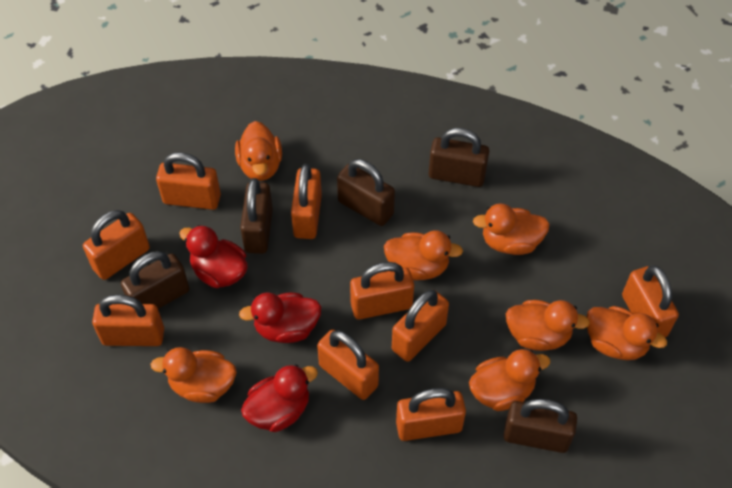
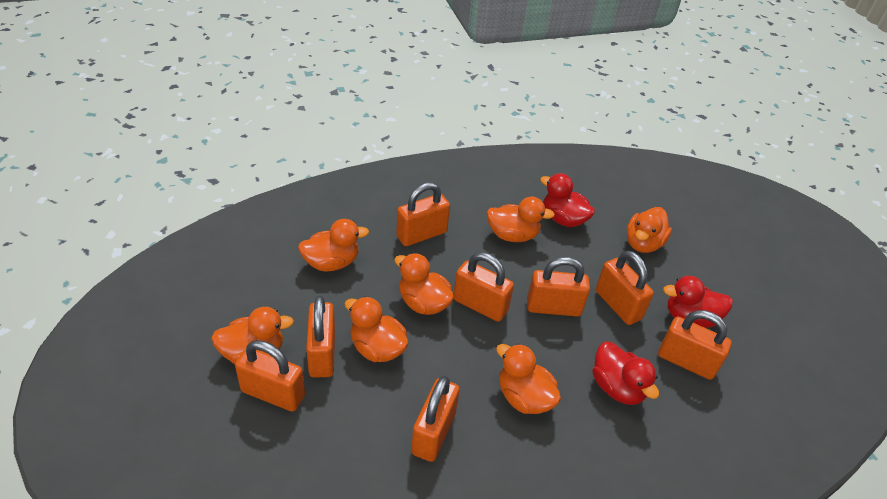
brown padlock: 5 -> 0
orange padlock: 9 -> 8

